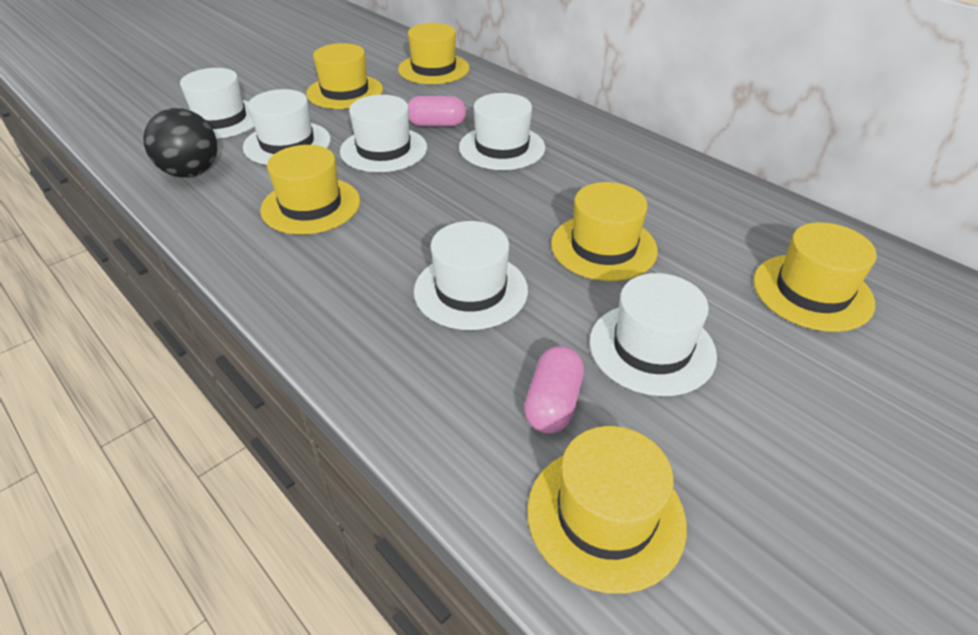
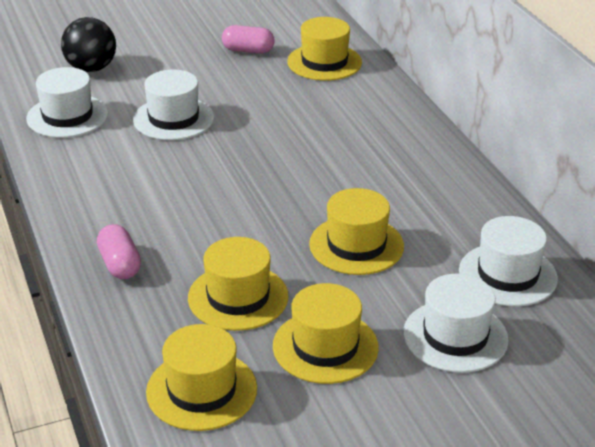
white hat: 6 -> 4
yellow hat: 6 -> 5

